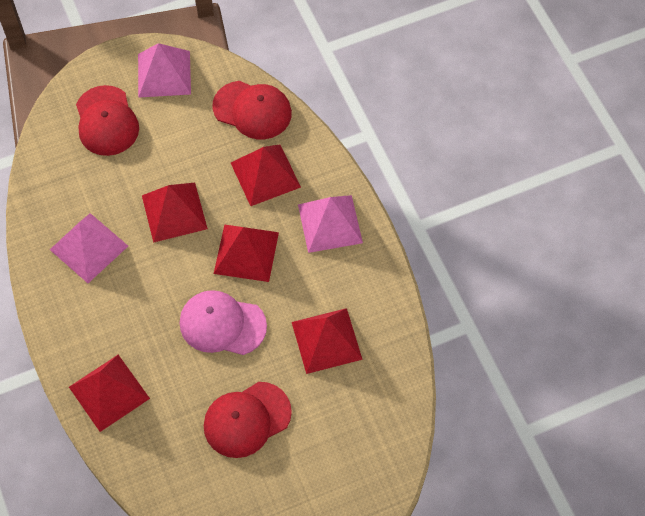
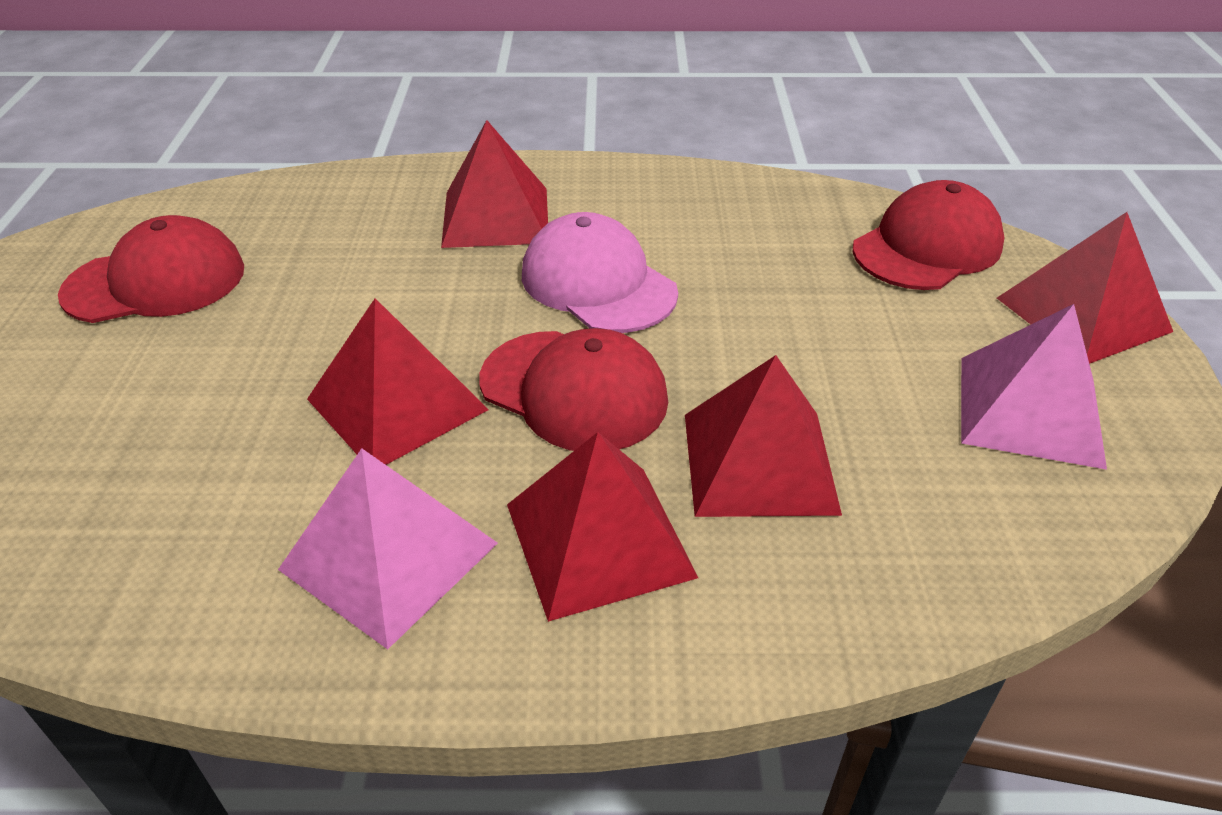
pink pyramid: 3 -> 2

